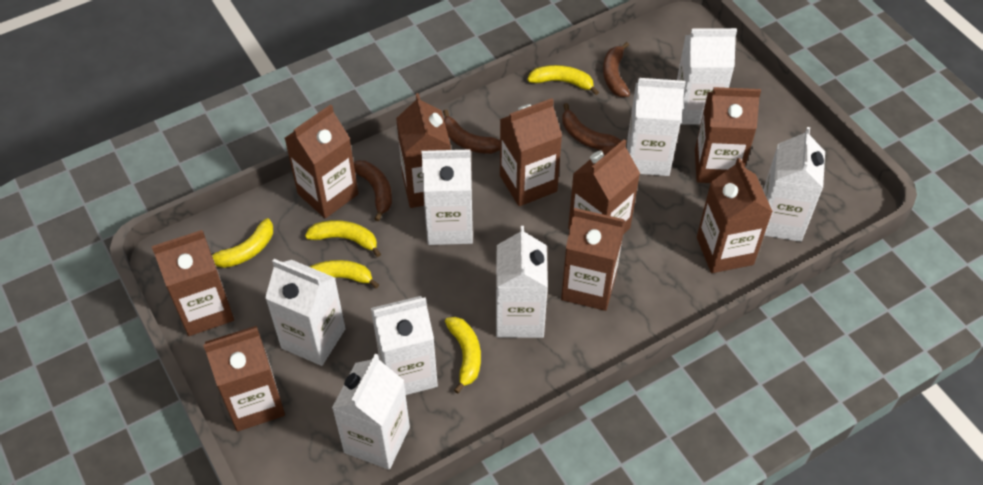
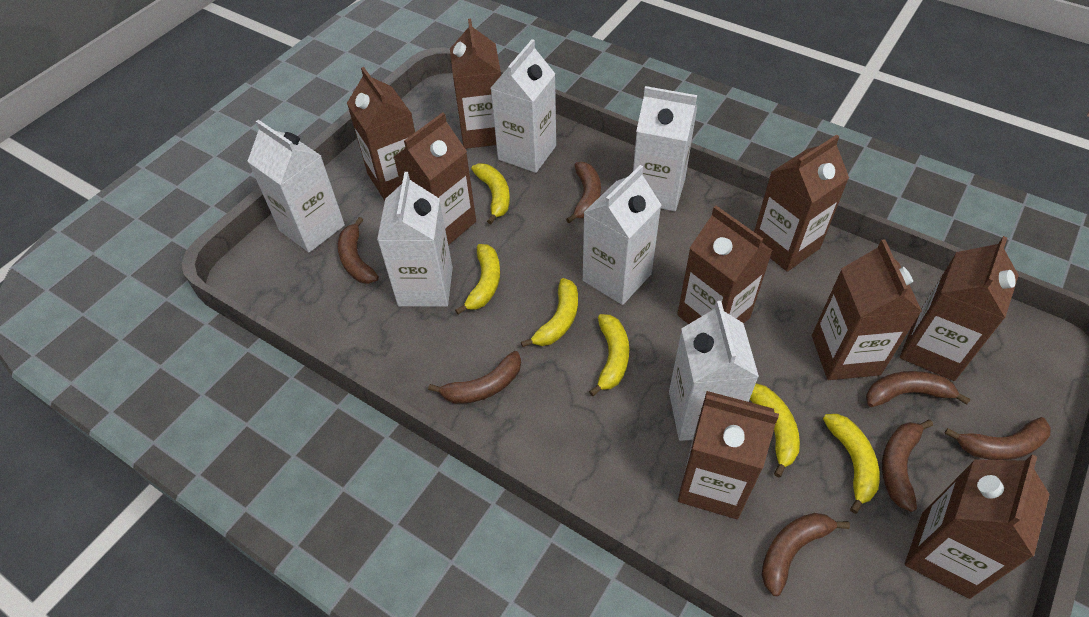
brown banana: 4 -> 7
white carton: 8 -> 6
yellow banana: 5 -> 6

